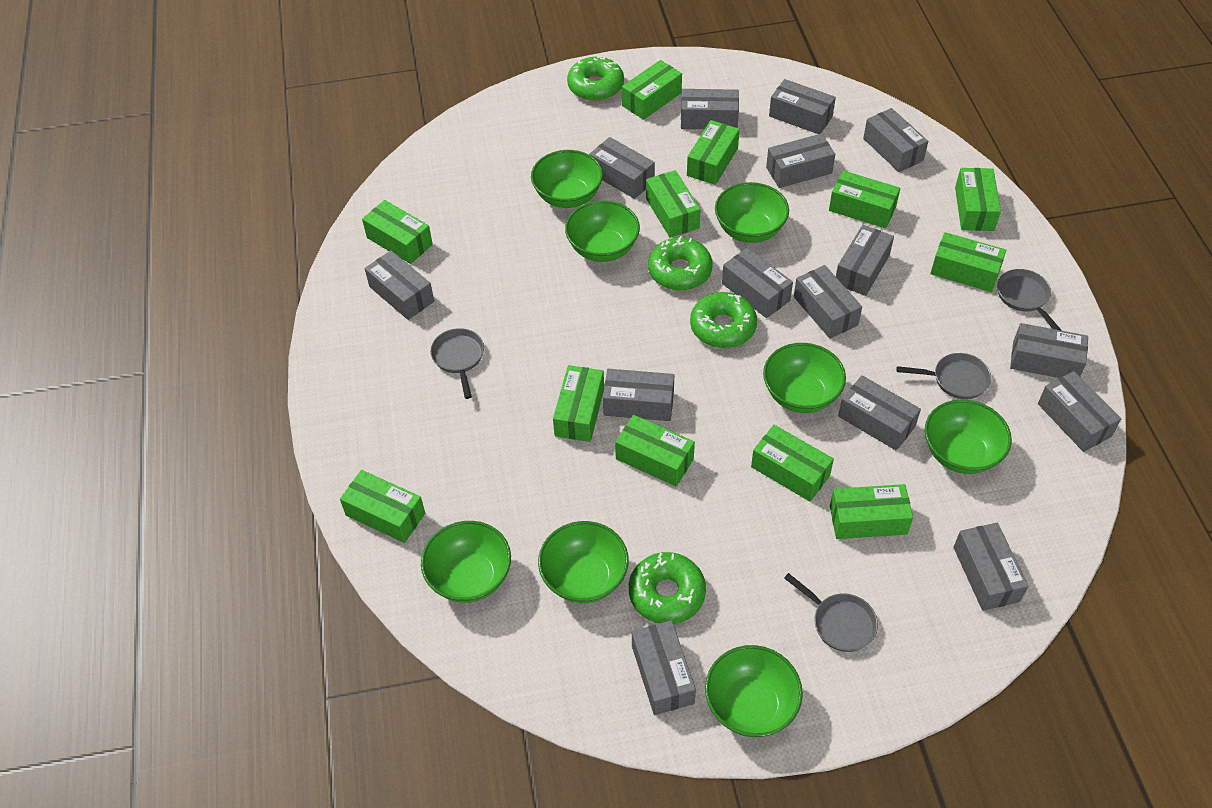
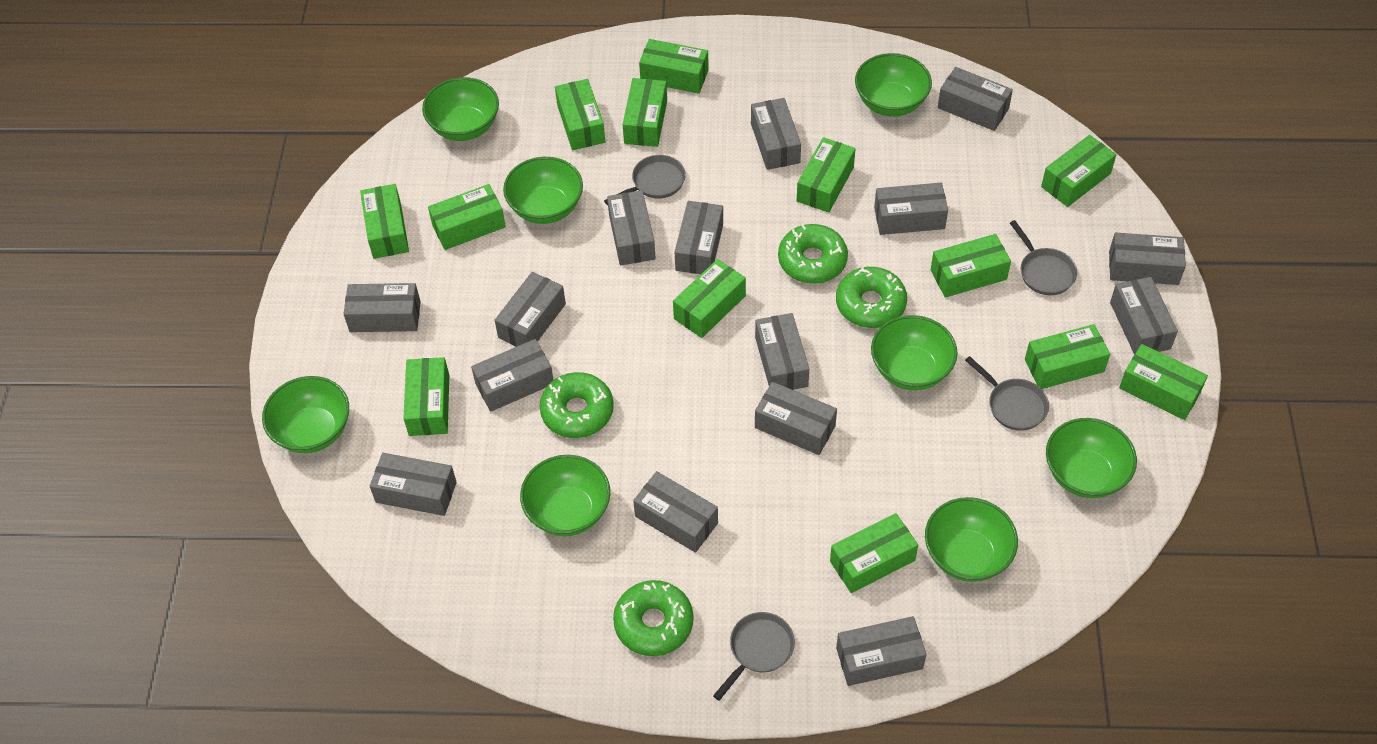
green box: 12 -> 13

